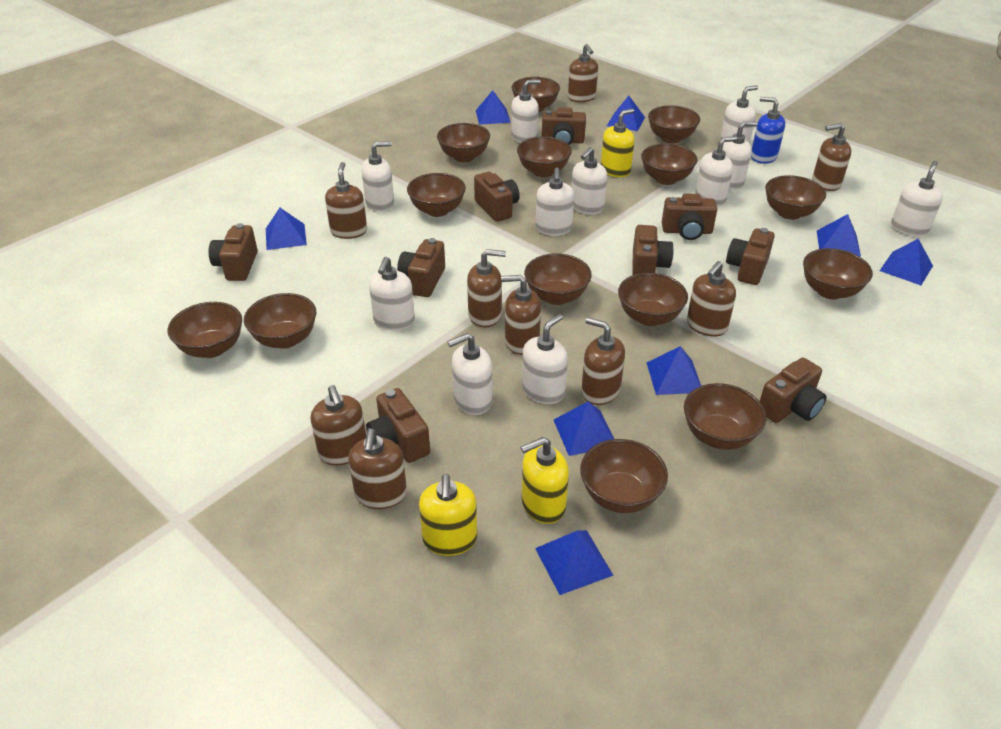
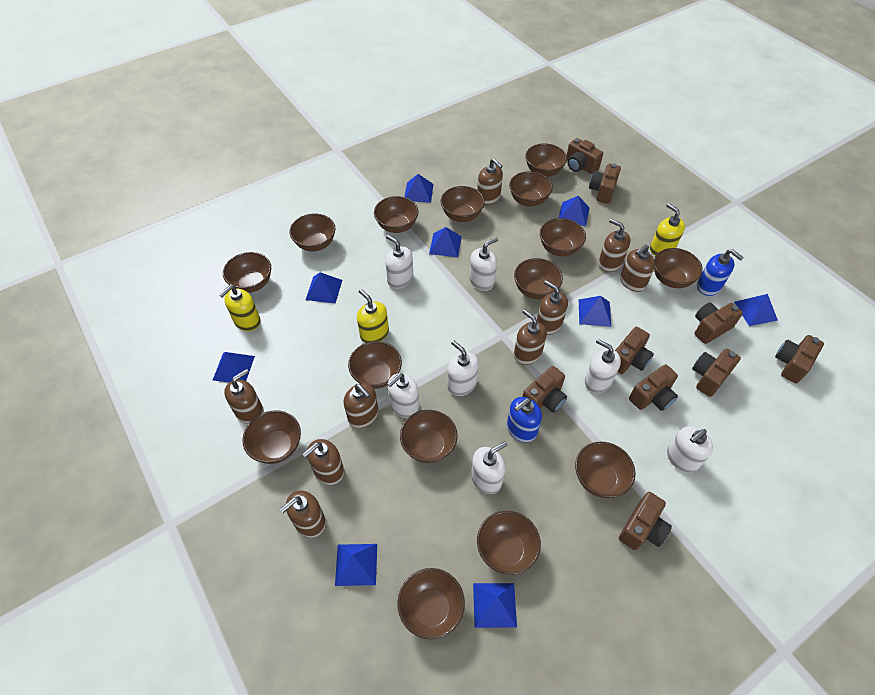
blue pyramid: 8 -> 9
blue soap dispenser: 1 -> 2
brown bowl: 14 -> 15
white soap dispenser: 11 -> 7

